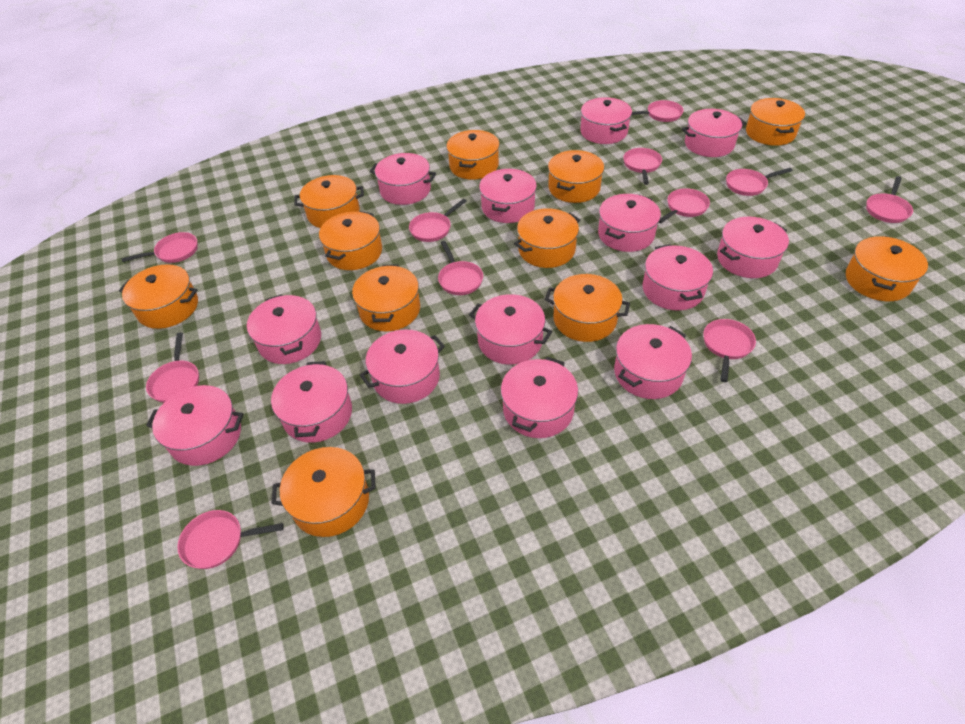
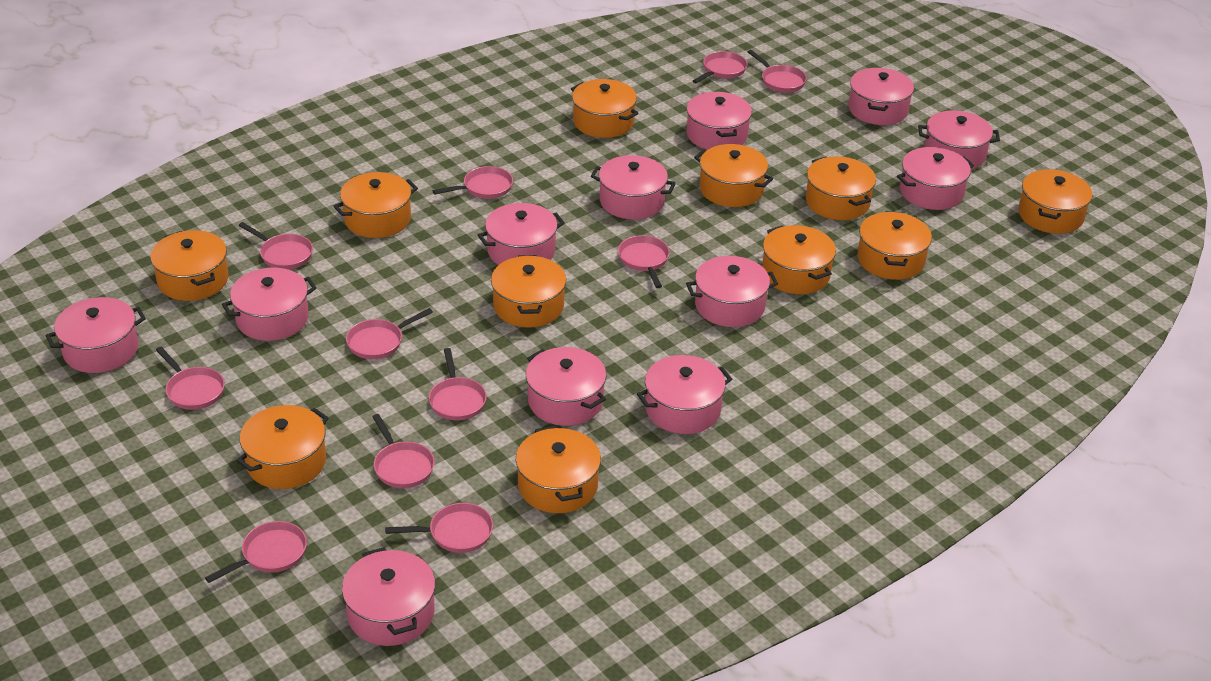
pink pot: 14 -> 12

